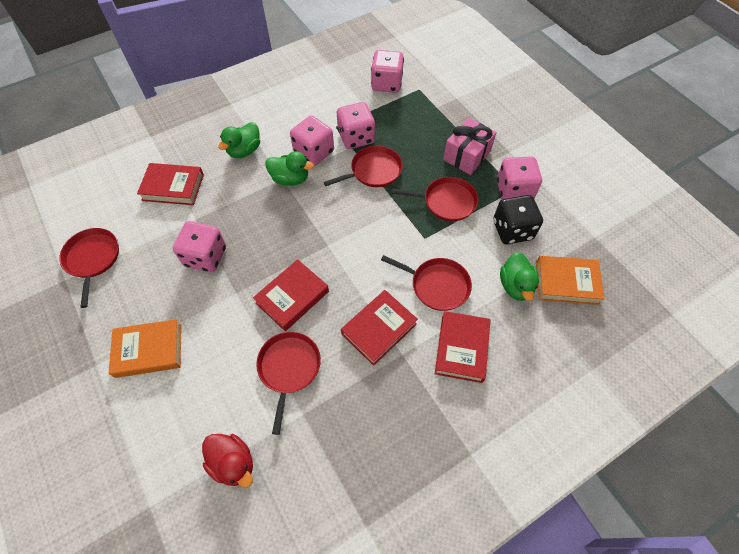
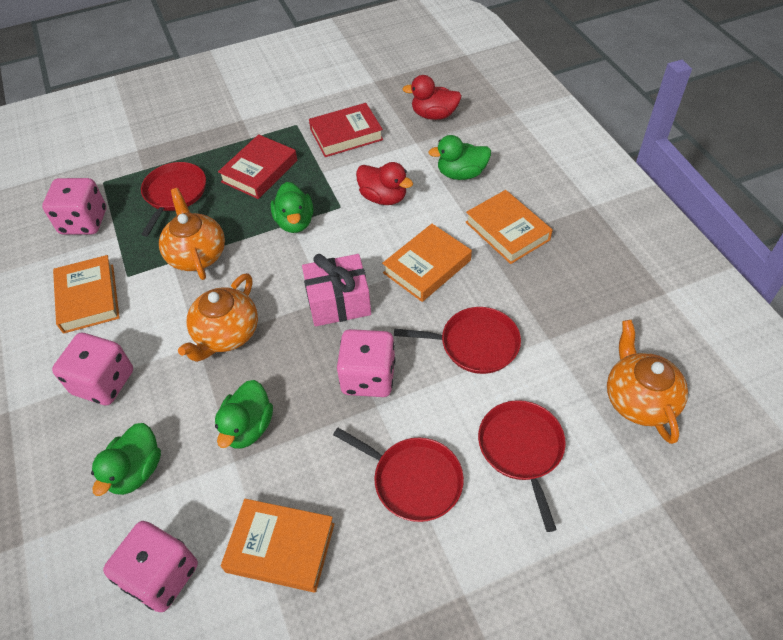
black dice: 1 -> 0
green duck: 3 -> 4
orange book: 2 -> 4
orange teapot: 0 -> 3
pink dice: 5 -> 4
red book: 4 -> 2
red duck: 1 -> 2
red pan: 5 -> 4

